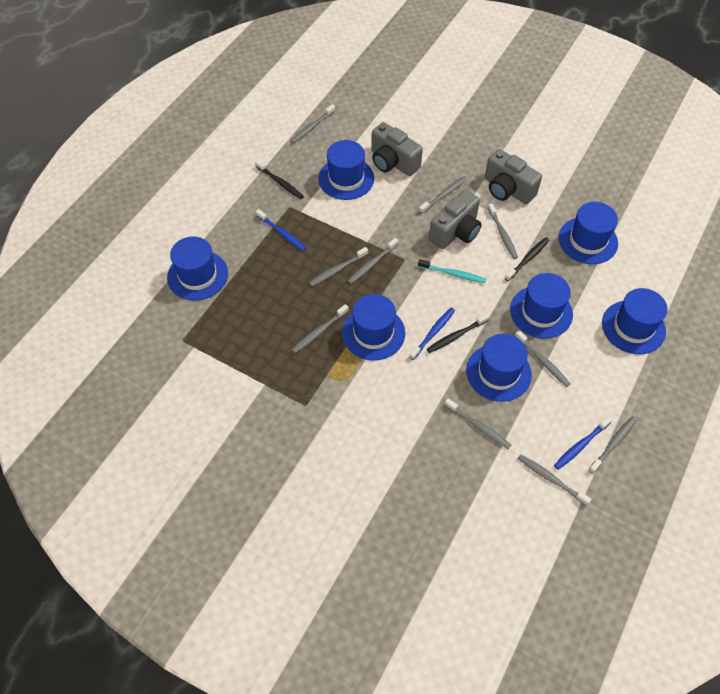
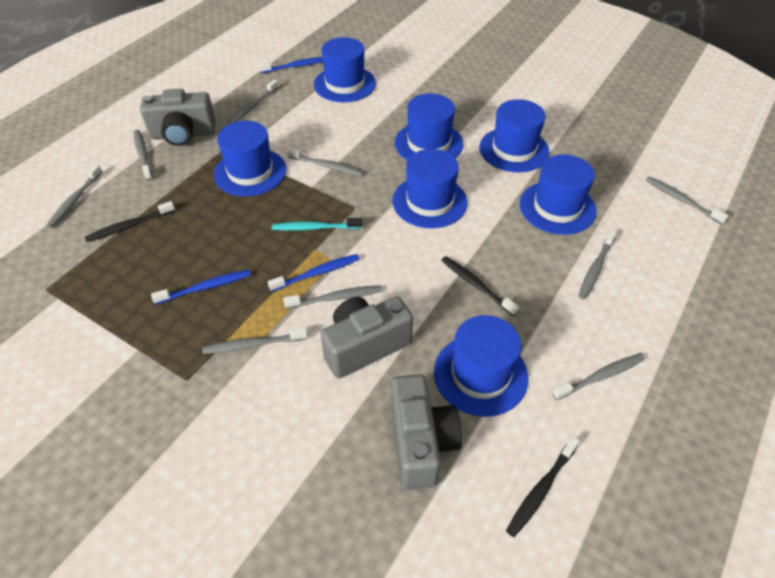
grey toothbrush: 10 -> 9

